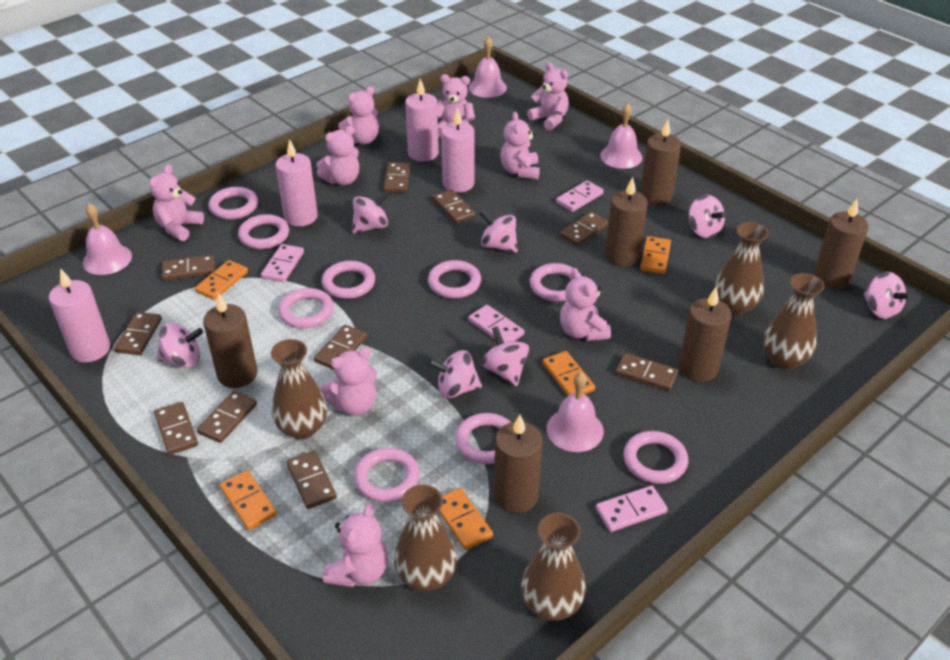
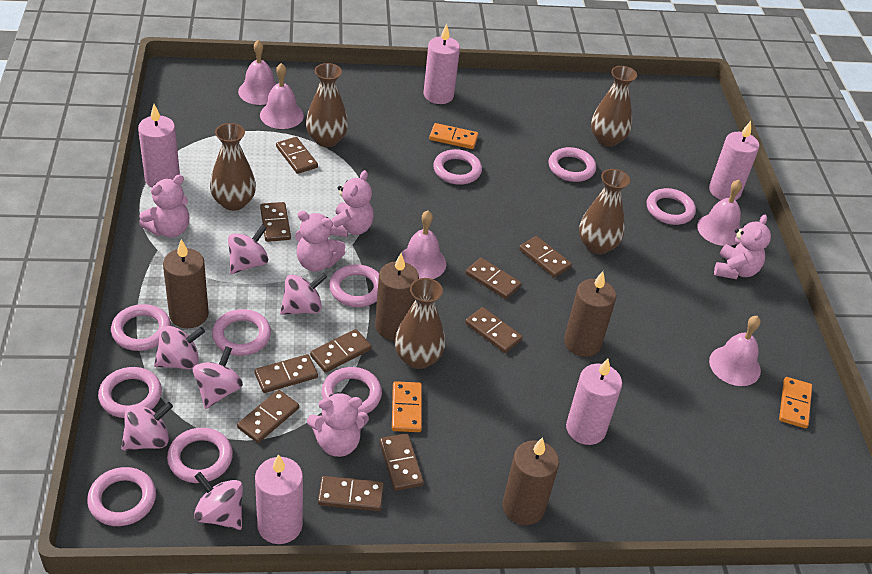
brown candle: 6 -> 4
orange domino: 5 -> 3
pink bell: 4 -> 5
pink candle: 4 -> 5
pink domino: 4 -> 0
pink ring: 9 -> 10
pink spinning top: 7 -> 6
pink teddy bear: 9 -> 5

